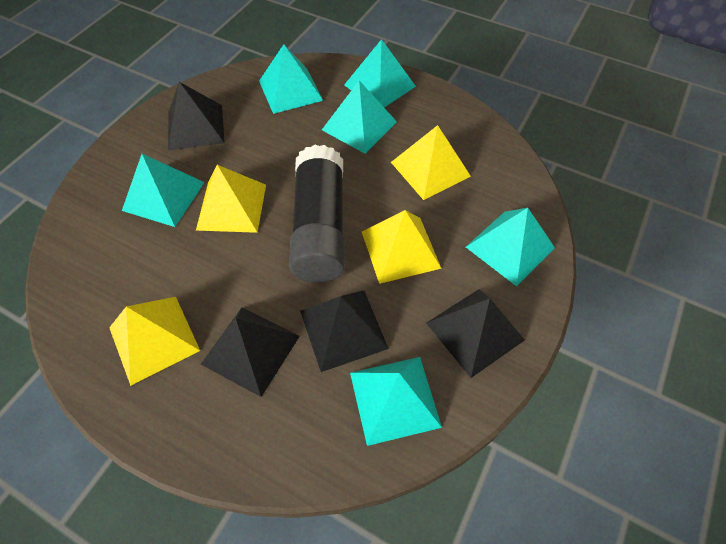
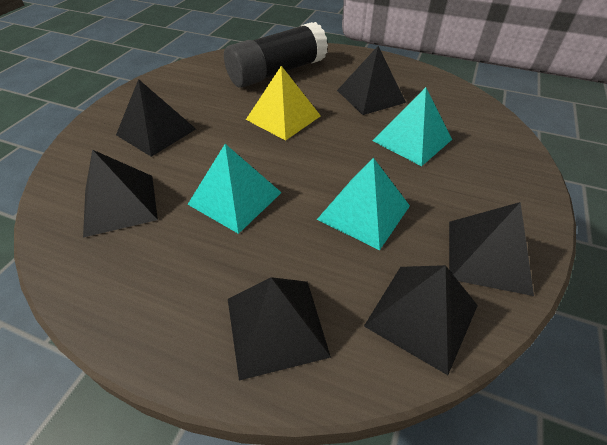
black pyramid: 4 -> 6
turquoise pyramid: 6 -> 3
yellow pyramid: 4 -> 1

